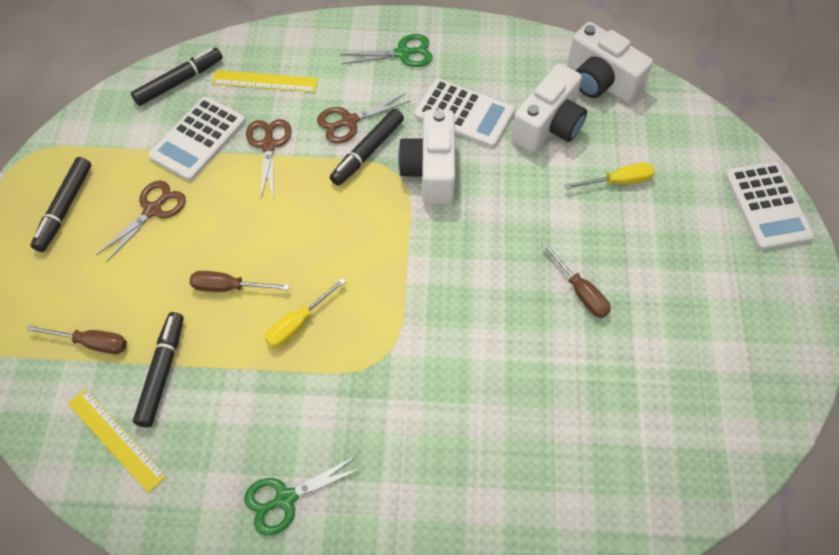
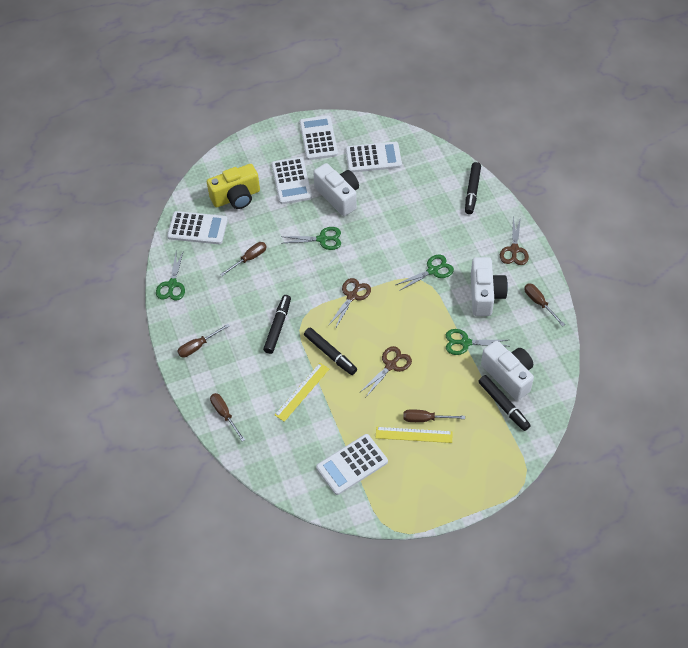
brown screwdriver: 3 -> 5
green scissors: 2 -> 4
white calculator: 3 -> 5
yellow camera: 0 -> 1
yellow screwdriver: 2 -> 0

